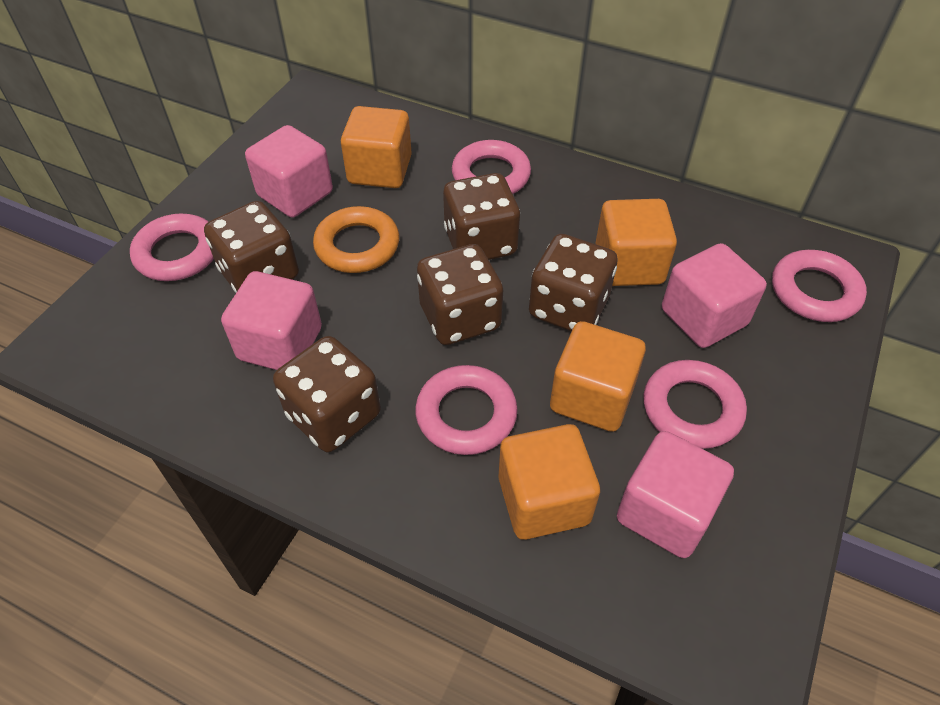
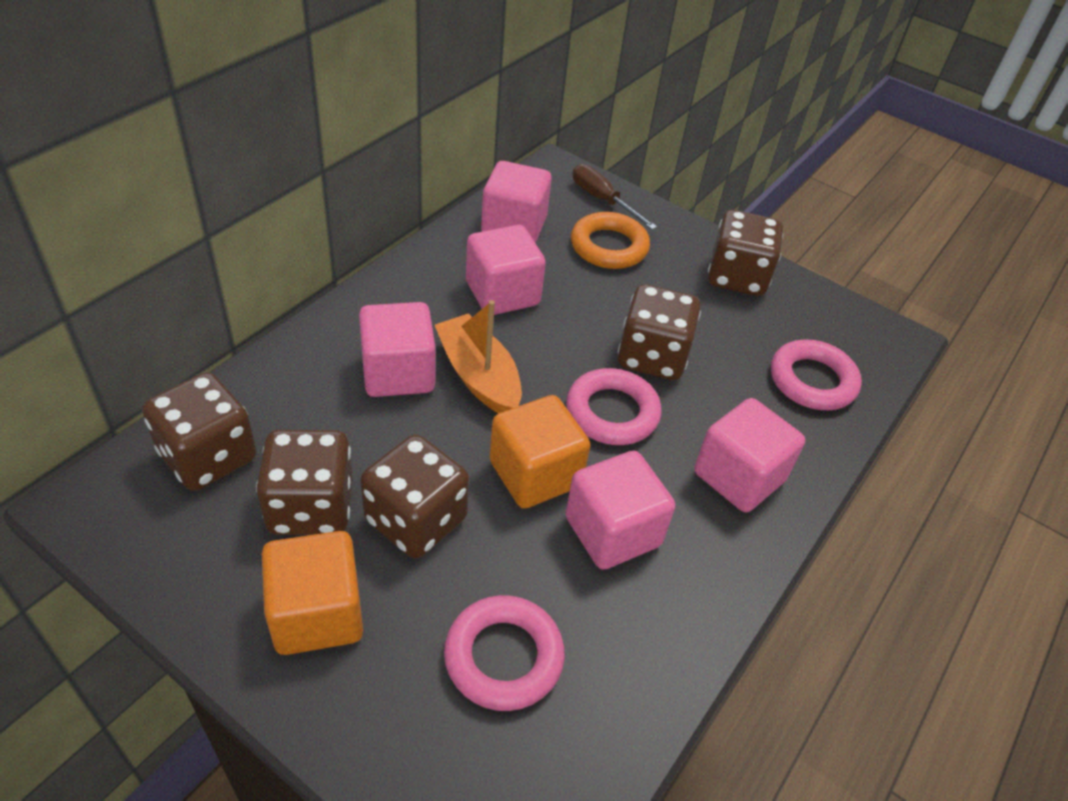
brown screwdriver: 0 -> 1
orange boat: 0 -> 1
orange cube: 4 -> 2
pink cube: 4 -> 5
pink ring: 5 -> 3

